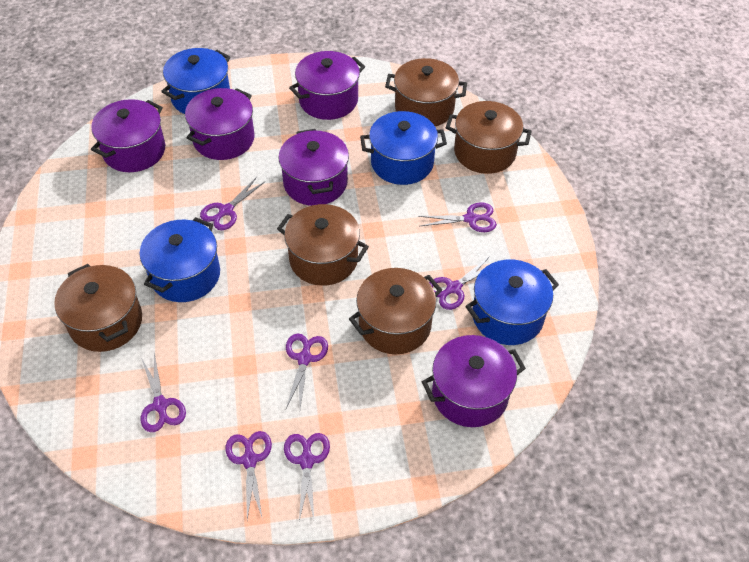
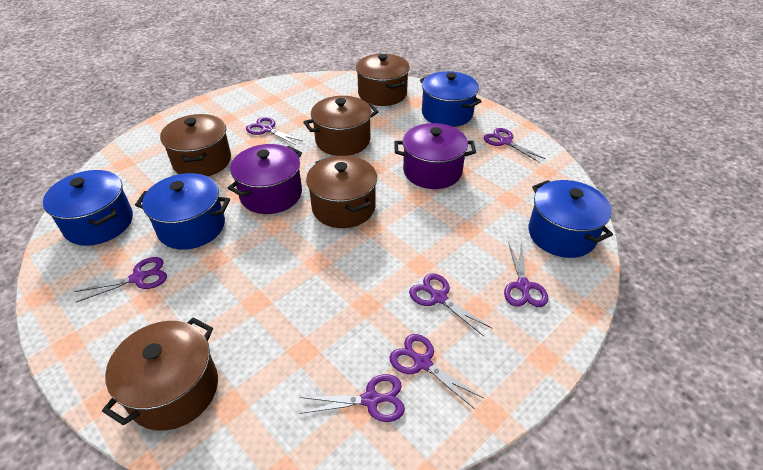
purple pot: 5 -> 2

